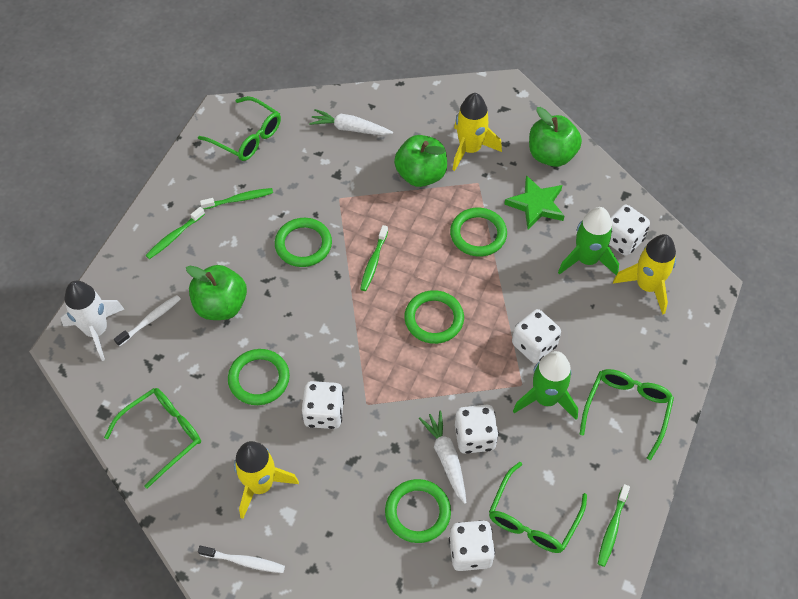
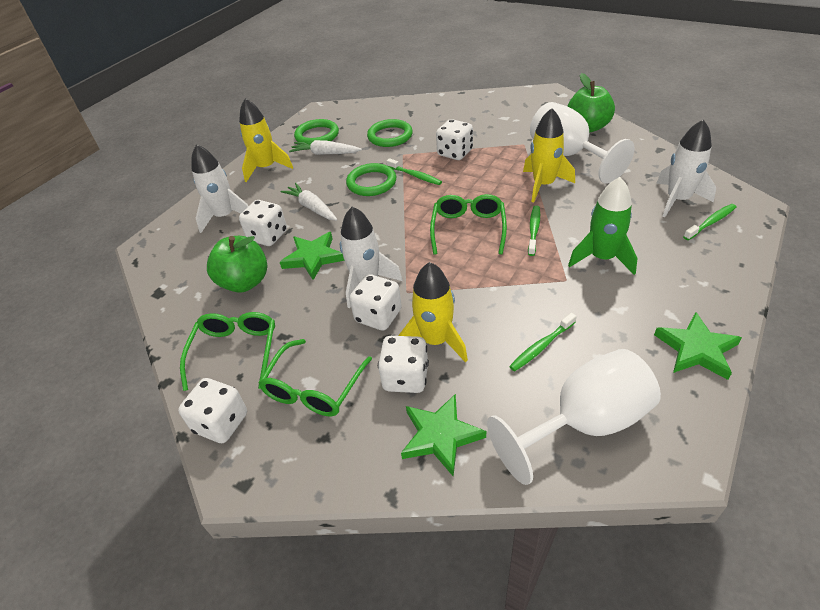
green apple: 3 -> 2
green glasses: 4 -> 3
green ring: 5 -> 3
green rocket: 2 -> 1
green star: 1 -> 3
white goblet: 0 -> 2
white rocket: 1 -> 3
white toothbrush: 2 -> 0

